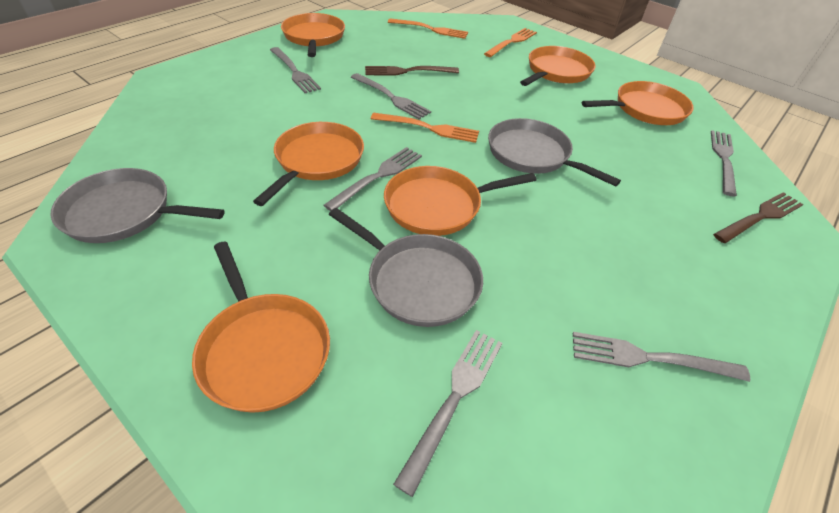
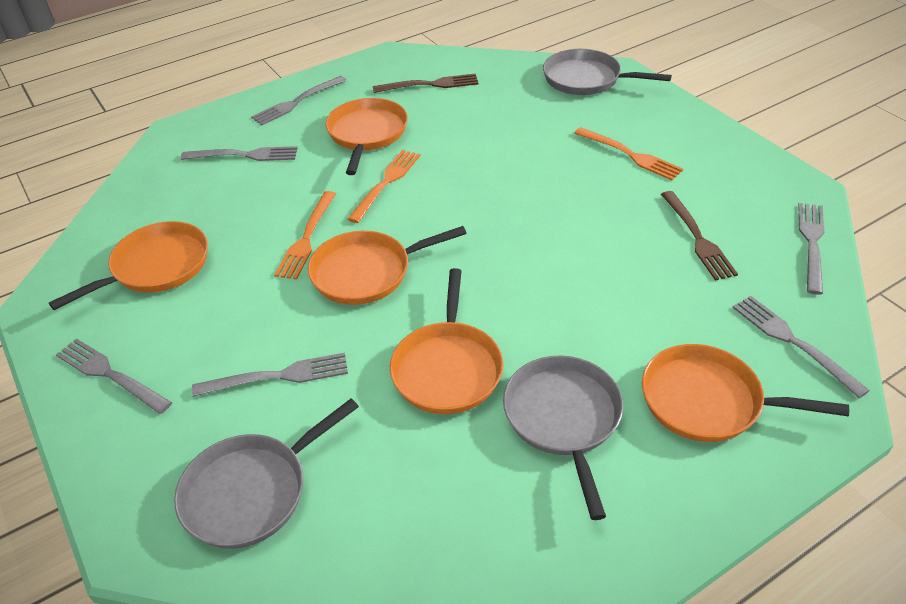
orange pan: 6 -> 5

